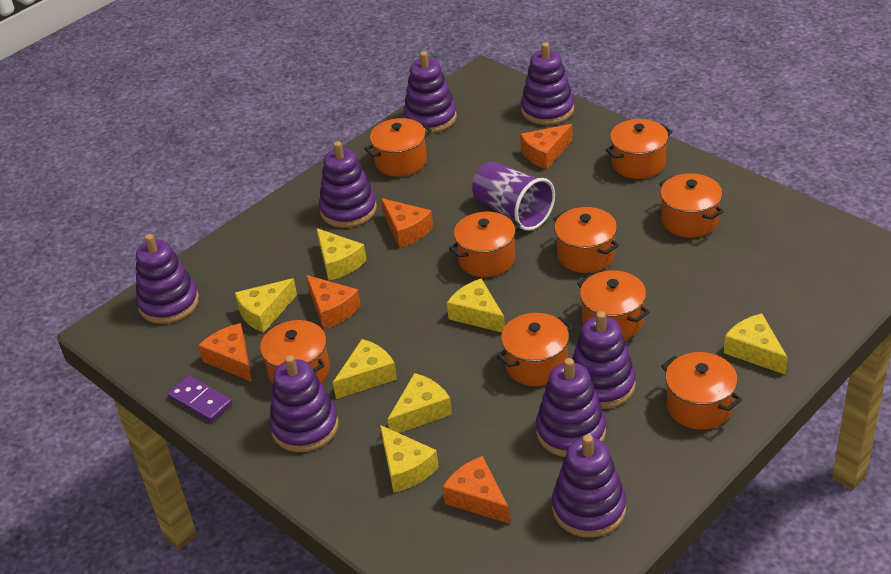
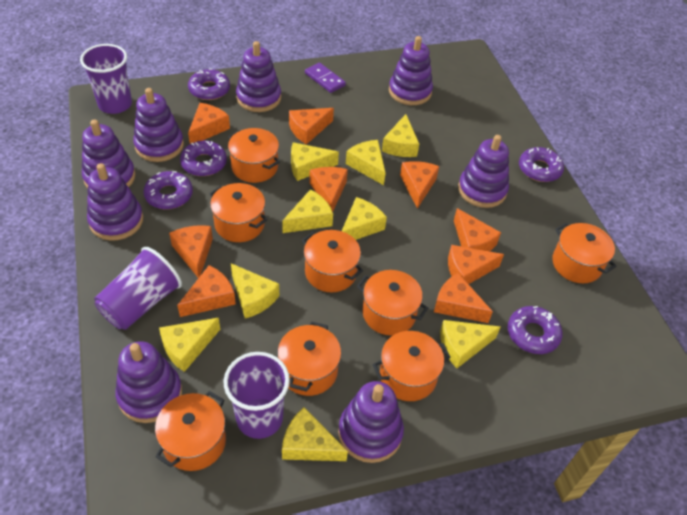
orange cheese: 5 -> 9
orange pot: 9 -> 8
purple cup: 1 -> 3
purple donut: 0 -> 5
yellow cheese: 7 -> 9

